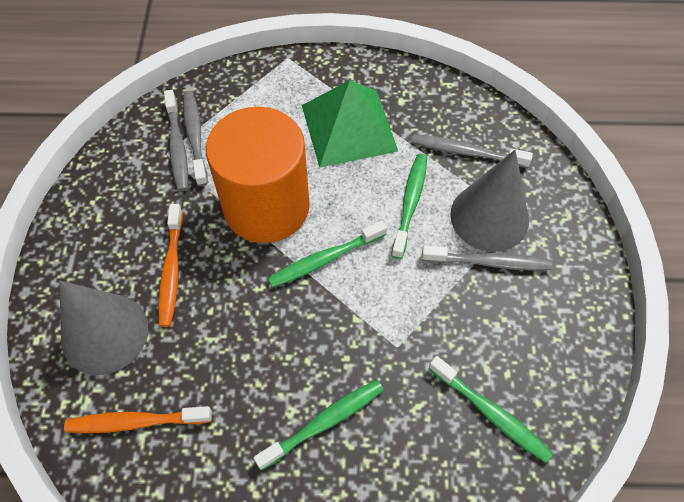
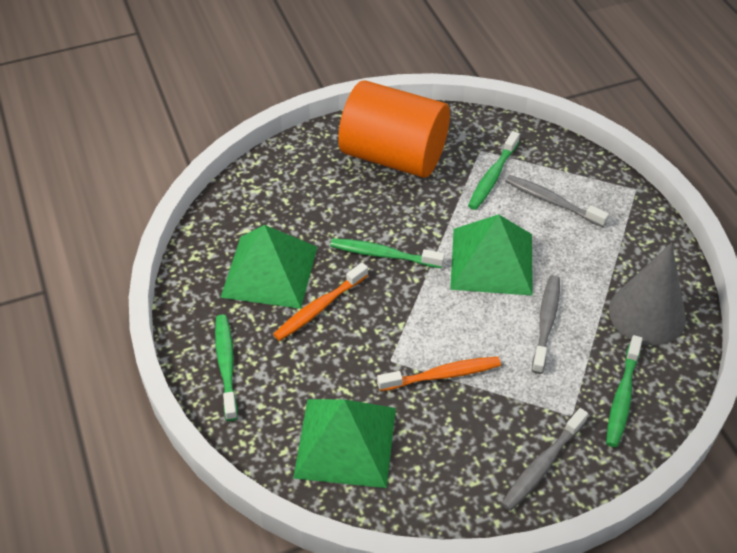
green pyramid: 1 -> 3
grey cone: 2 -> 1
grey toothbrush: 4 -> 3

